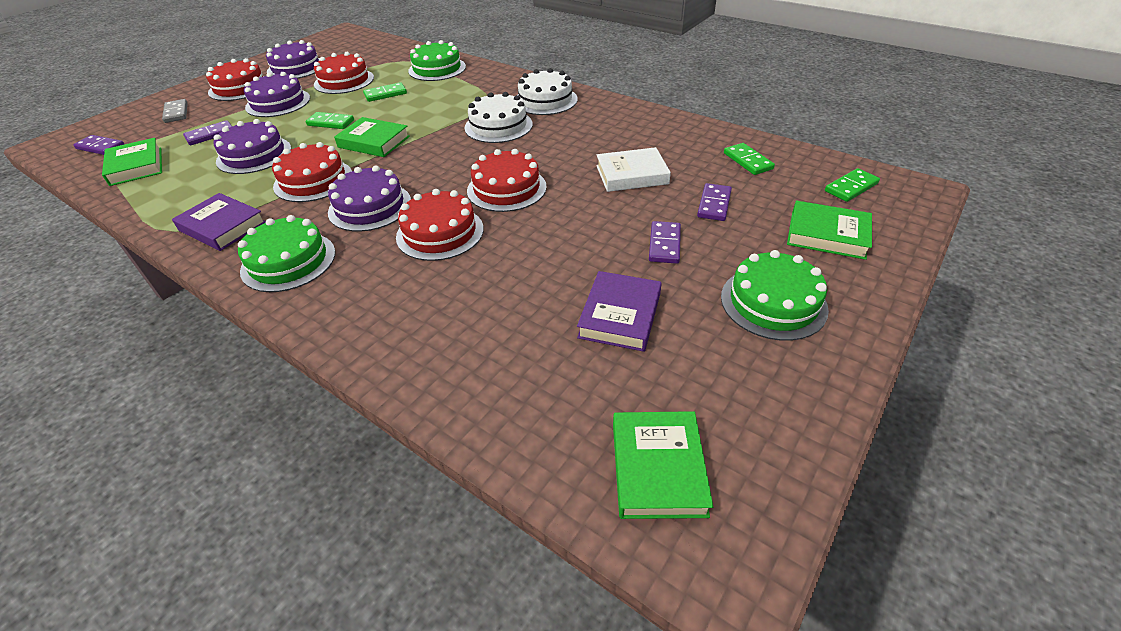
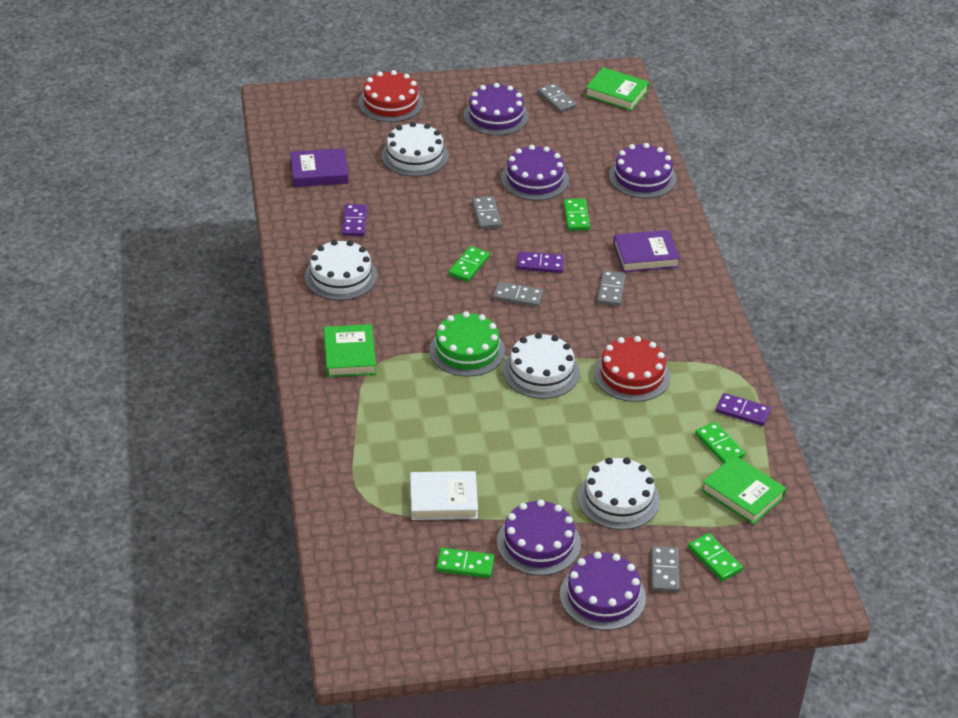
green book: 4 -> 3
green cake: 3 -> 1
green domino: 4 -> 5
grey domino: 1 -> 5
purple cake: 4 -> 5
purple domino: 4 -> 3
red cake: 5 -> 2
white cake: 2 -> 4

